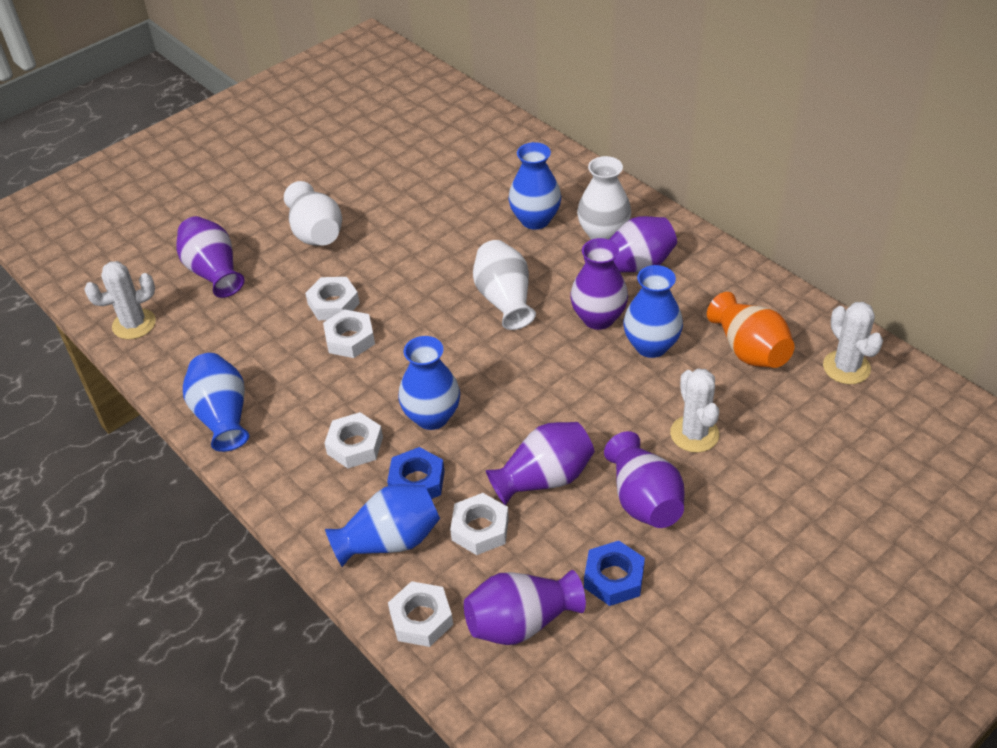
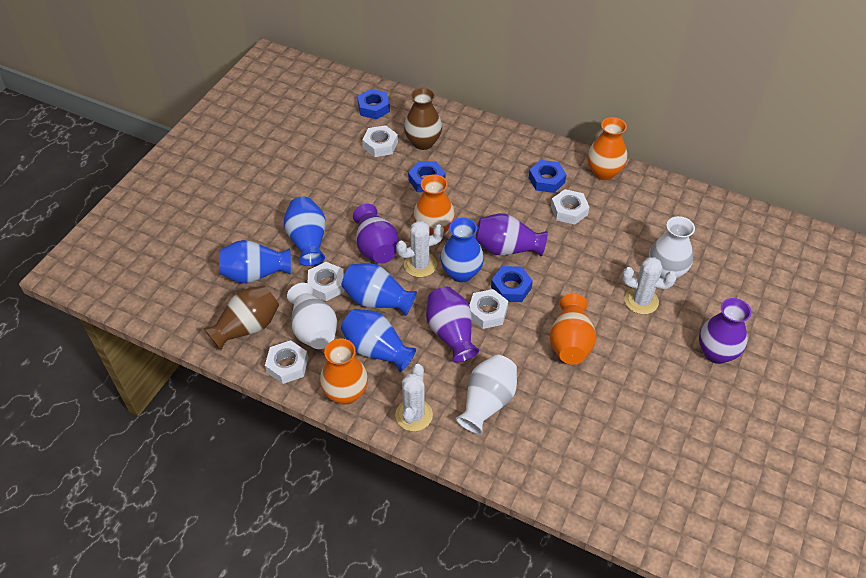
blue nut: 2 -> 4
brown vase: 0 -> 2
orange vase: 1 -> 4
purple vase: 6 -> 4

